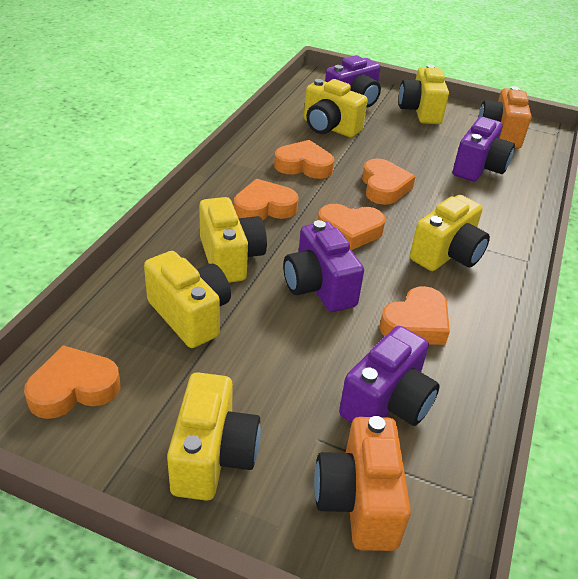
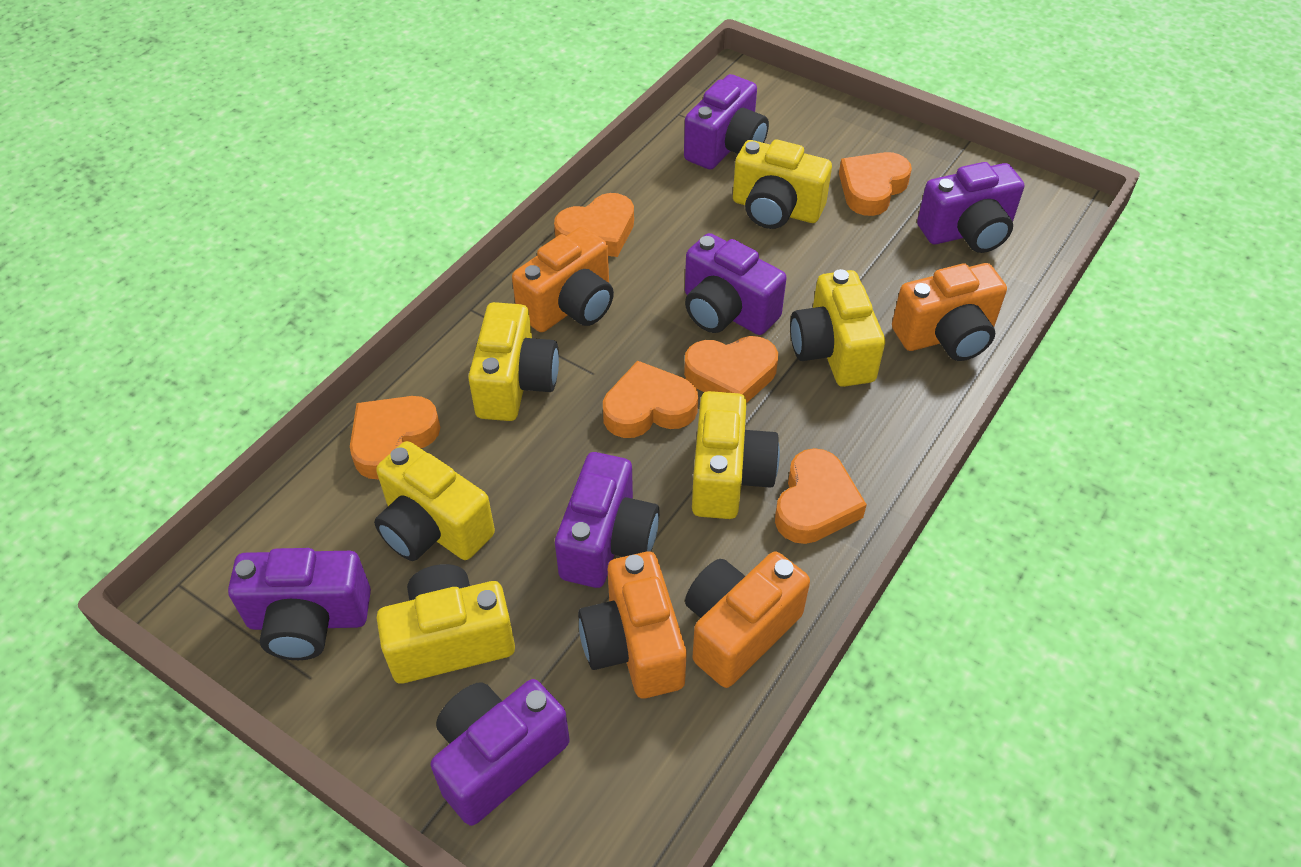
orange camera: 2 -> 4
purple camera: 4 -> 6

